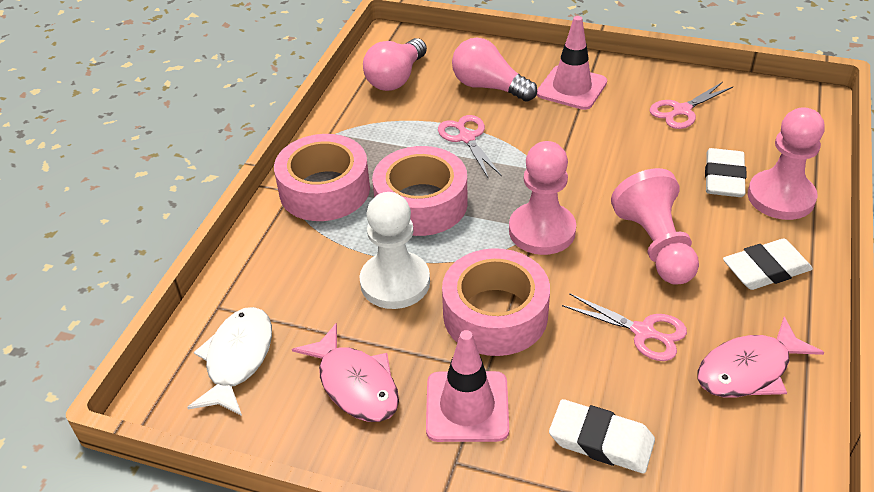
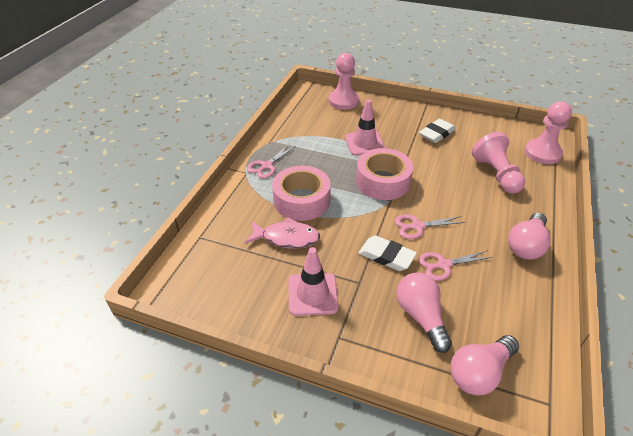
pink fish: 2 -> 1
pink light bulb: 2 -> 3
pink tape: 3 -> 2
white eraser: 3 -> 2
white fish: 1 -> 0
white pawn: 1 -> 0

